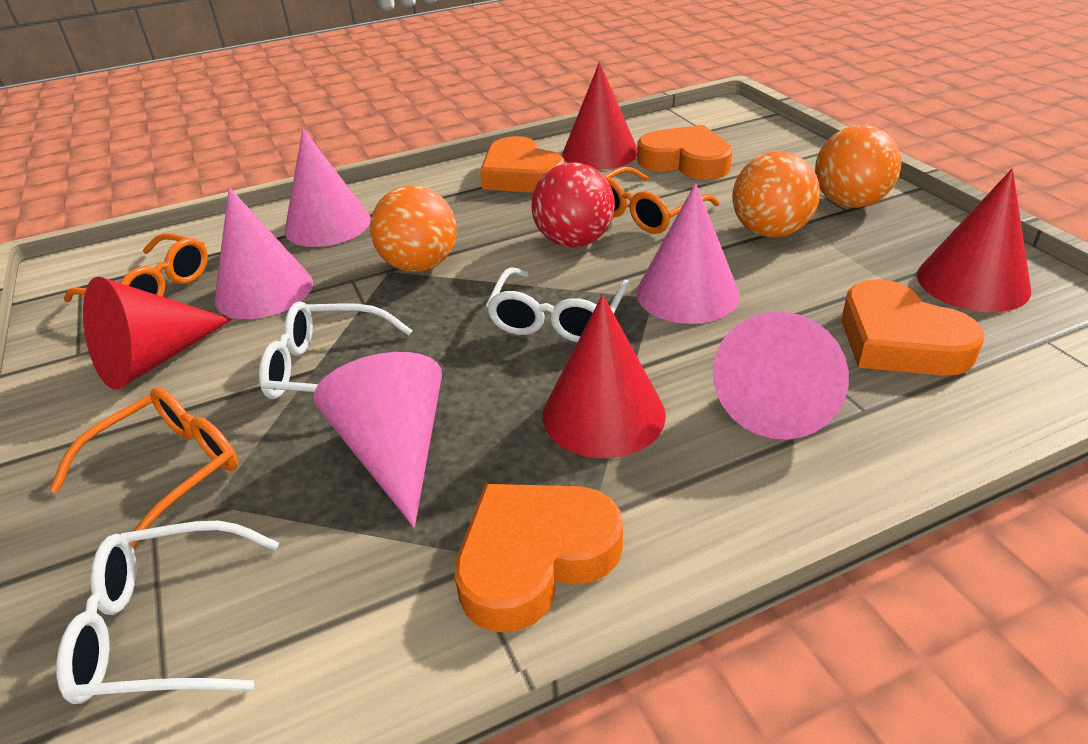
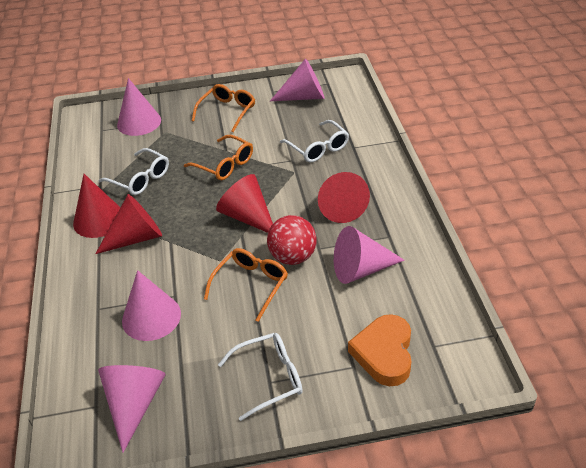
orange ball: 3 -> 0
orange heart: 4 -> 1

